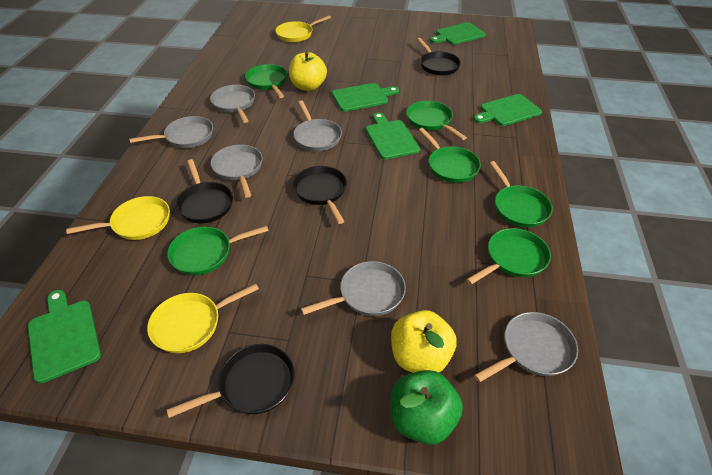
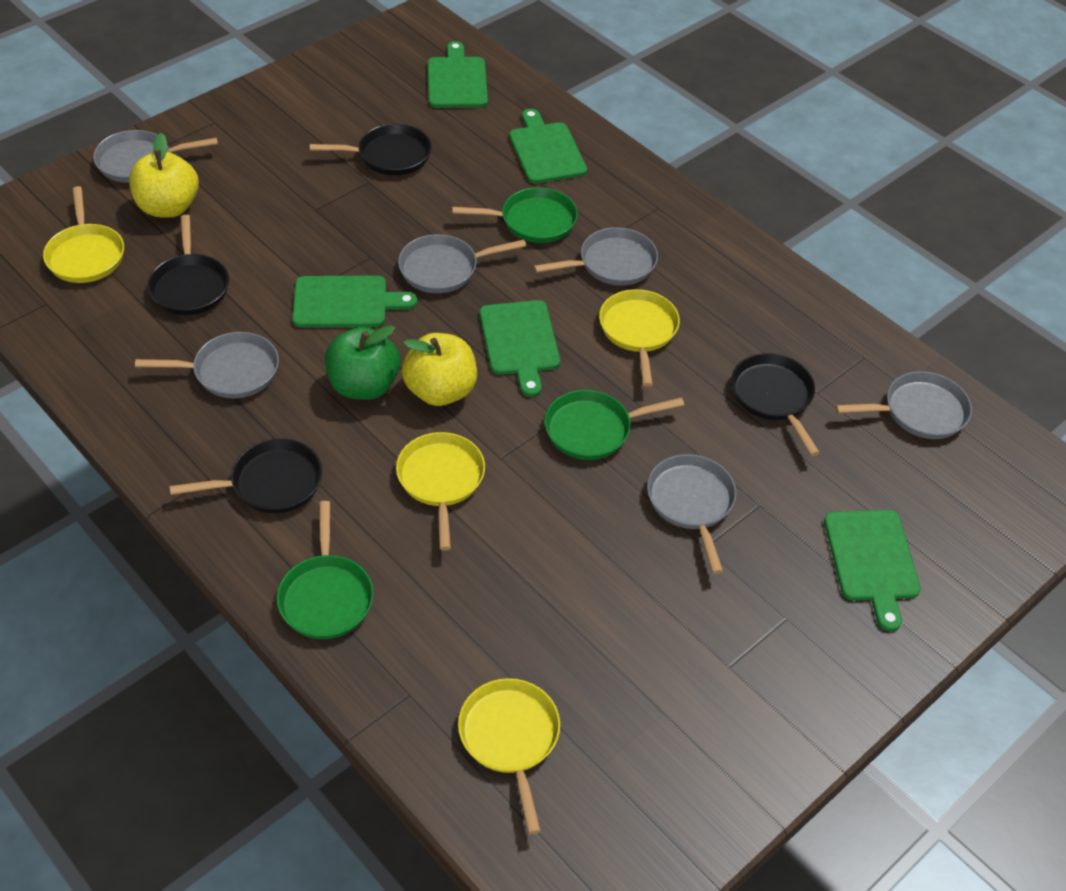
green pan: 6 -> 3
yellow pan: 3 -> 4

